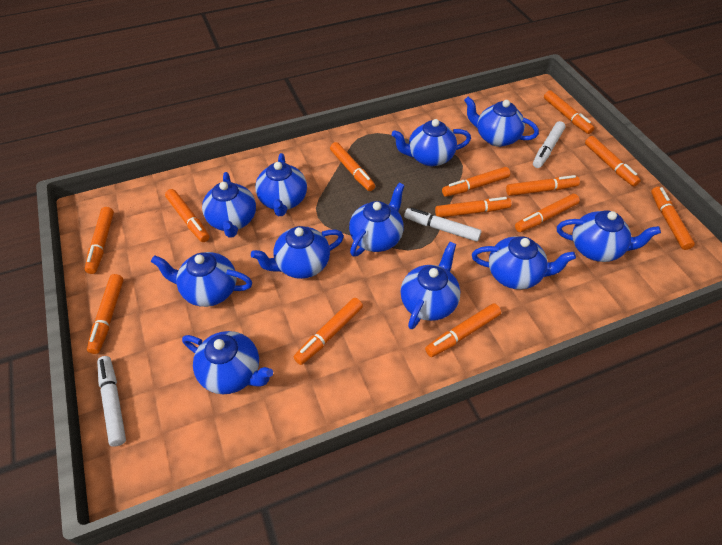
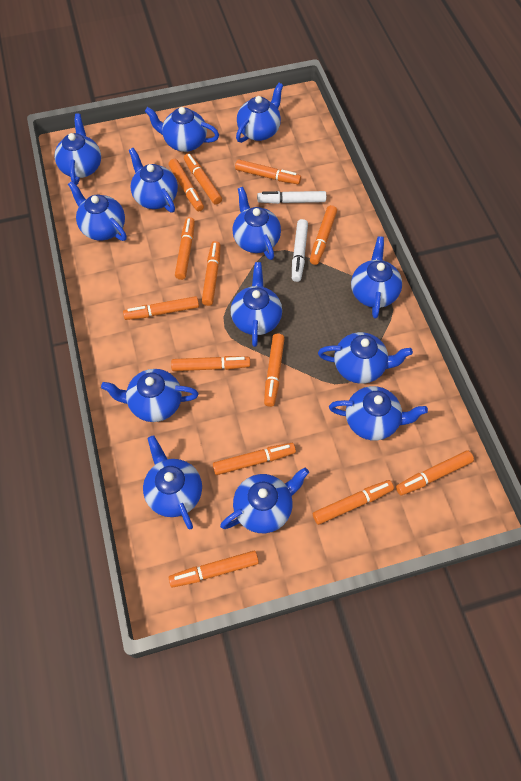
blue teapot: 11 -> 13
white marker: 3 -> 2

